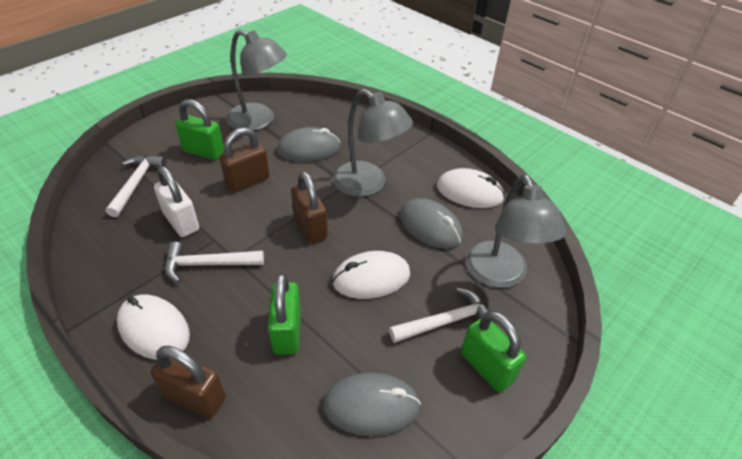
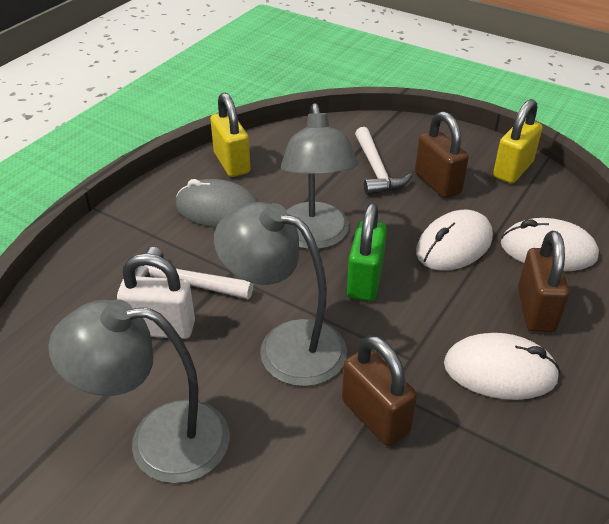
green padlock: 3 -> 1
grey mouse: 3 -> 1
white hammer: 3 -> 2
yellow padlock: 0 -> 2

